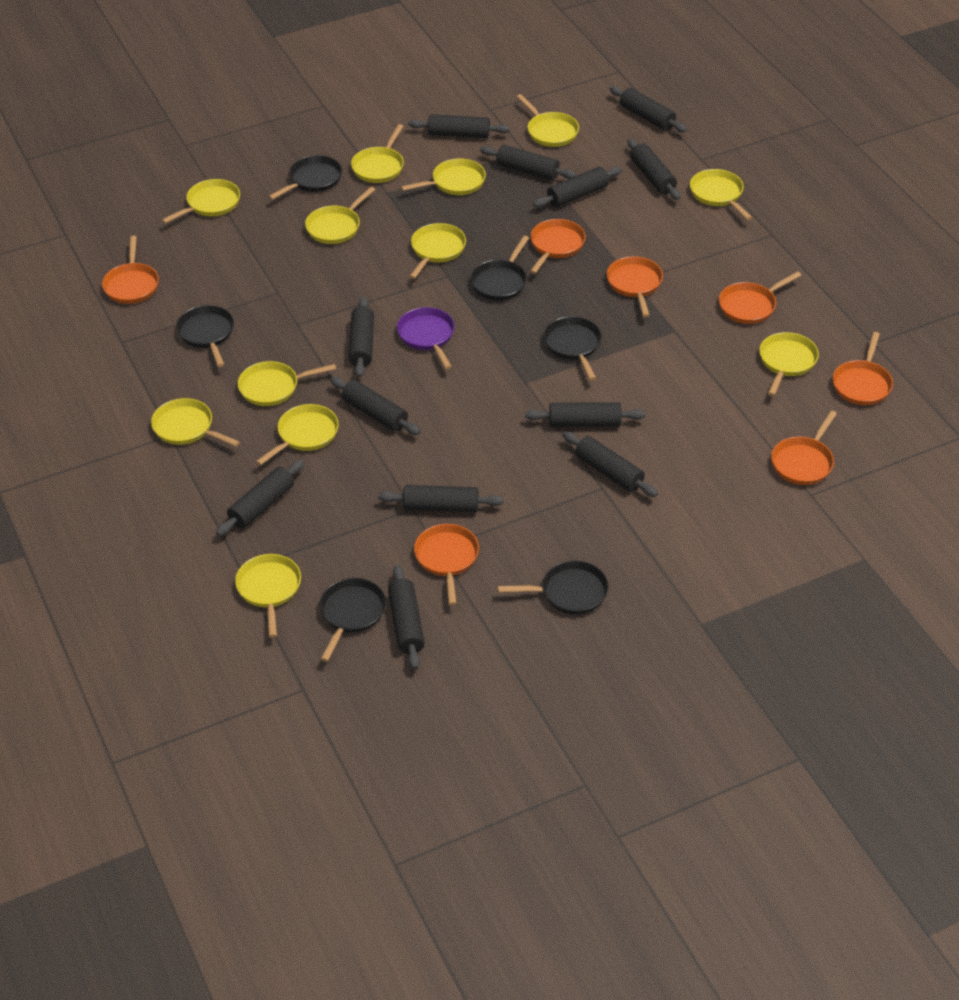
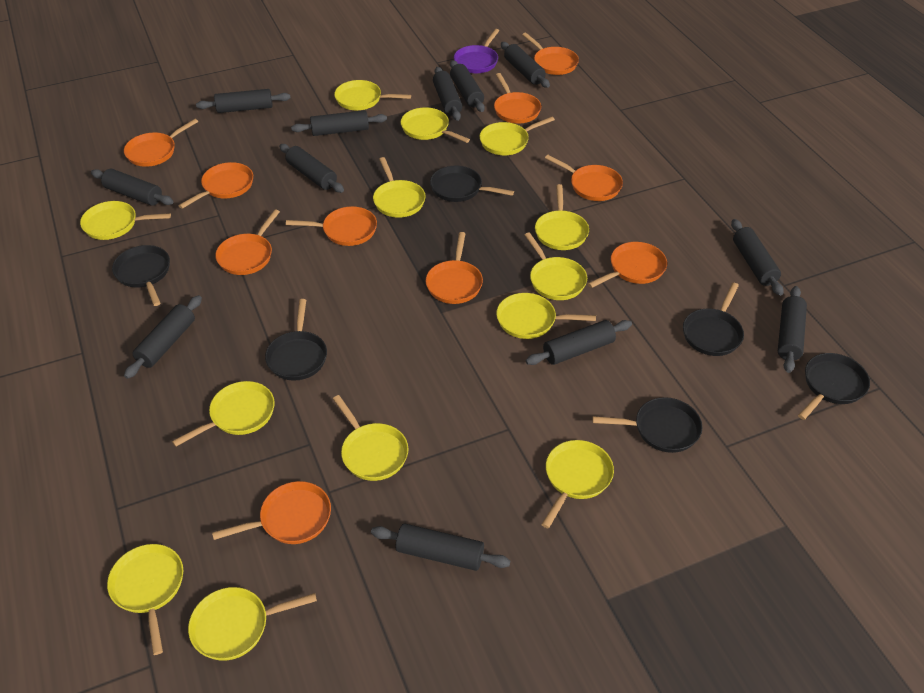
orange pan: 7 -> 10
yellow pan: 12 -> 13

